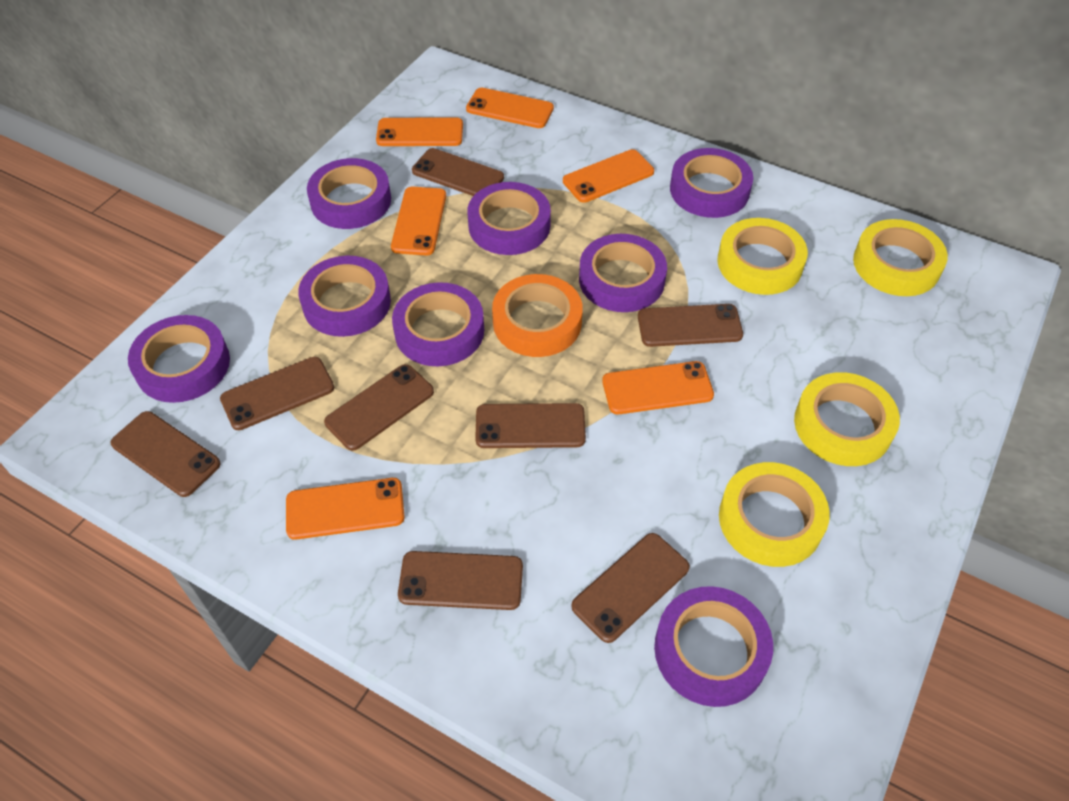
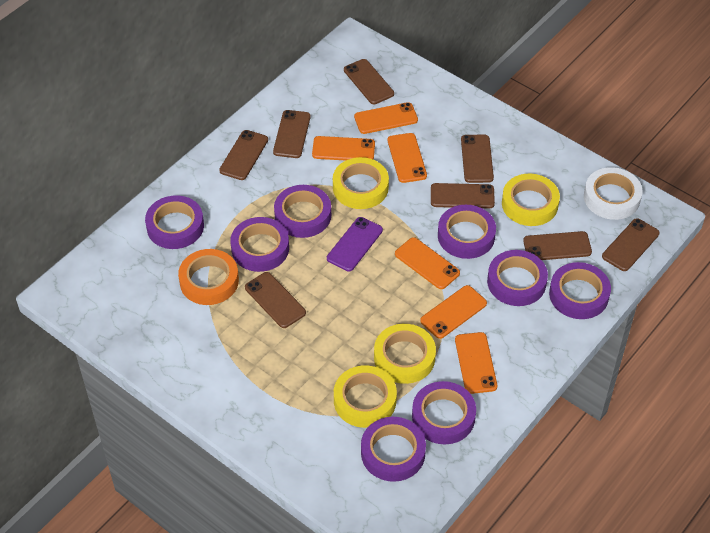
purple phone: 0 -> 1
white tape: 0 -> 1

